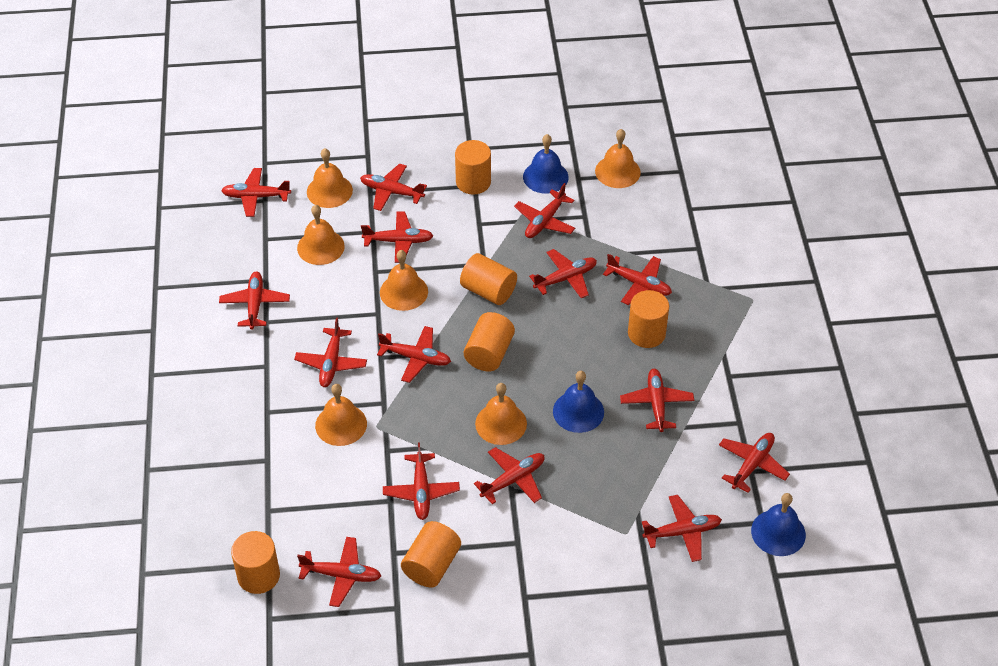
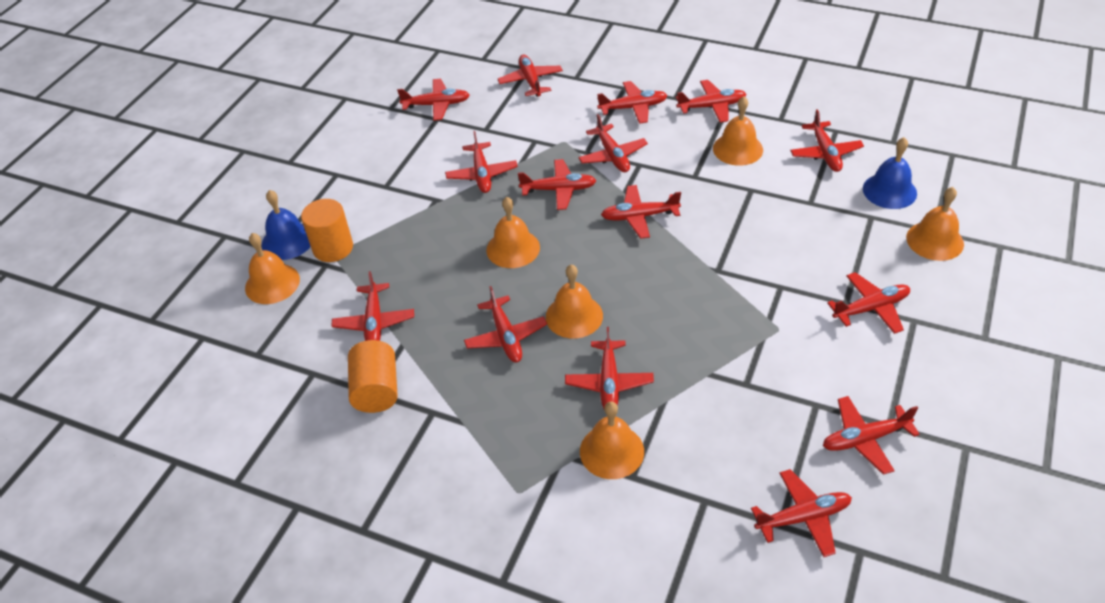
blue bell: 3 -> 2
orange cylinder: 6 -> 2

